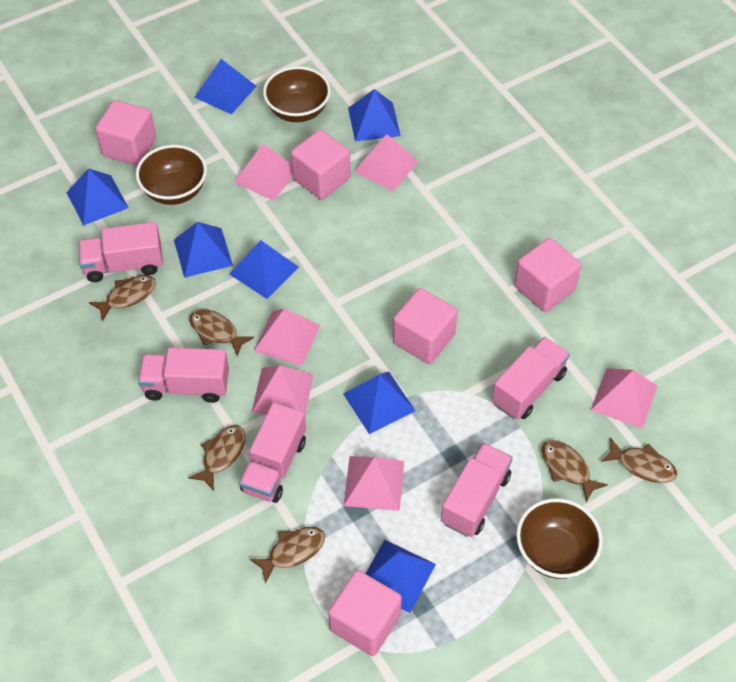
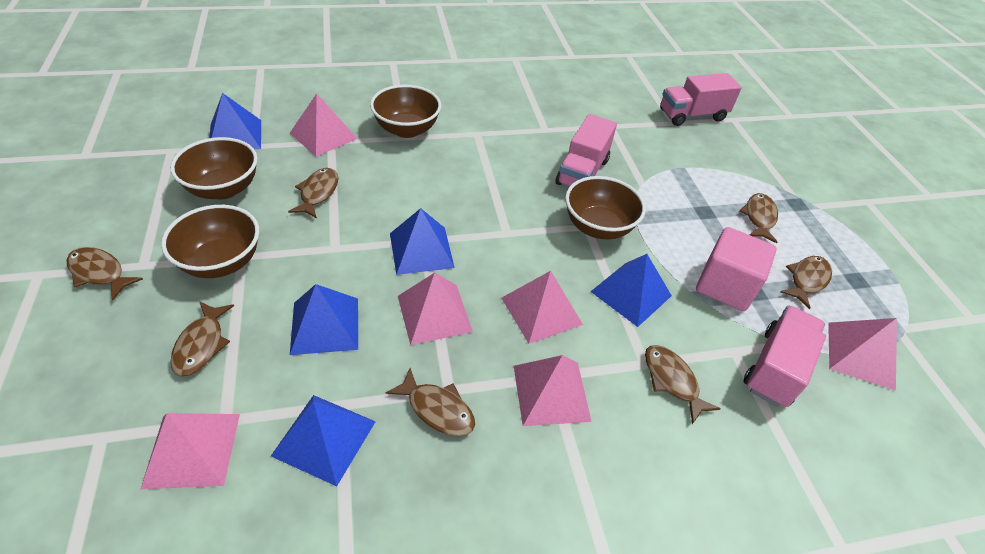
blue pyramid: 7 -> 5
brown bowl: 3 -> 4
brown fish: 6 -> 7
pink cube: 5 -> 1
pink truck: 5 -> 3

